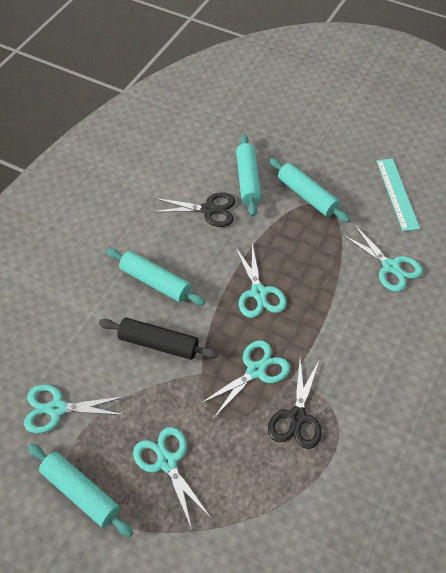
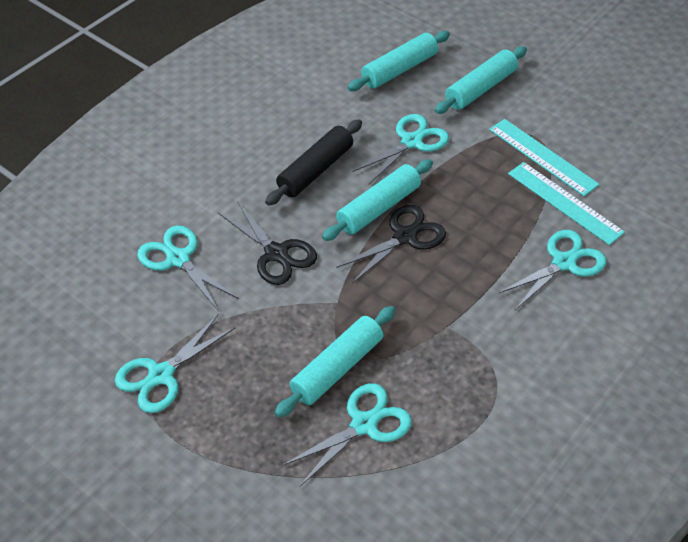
turquoise ruler: 1 -> 2

